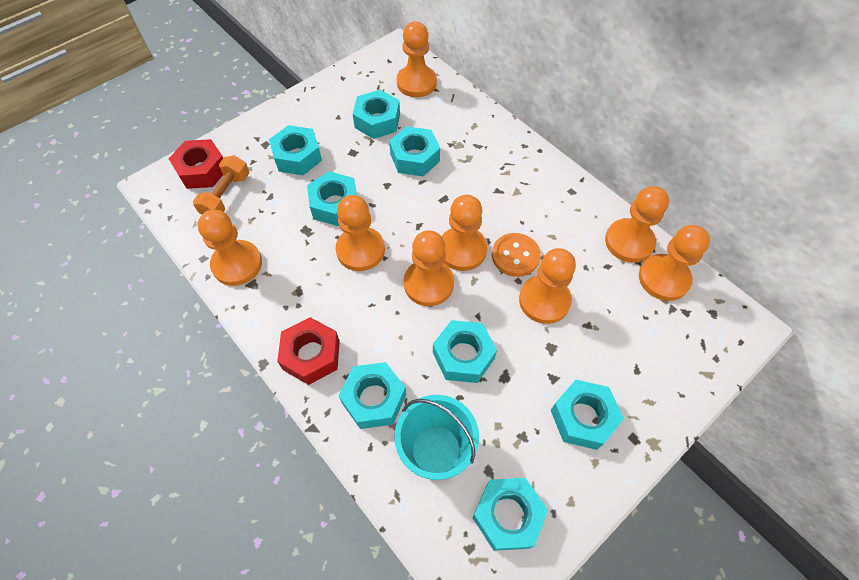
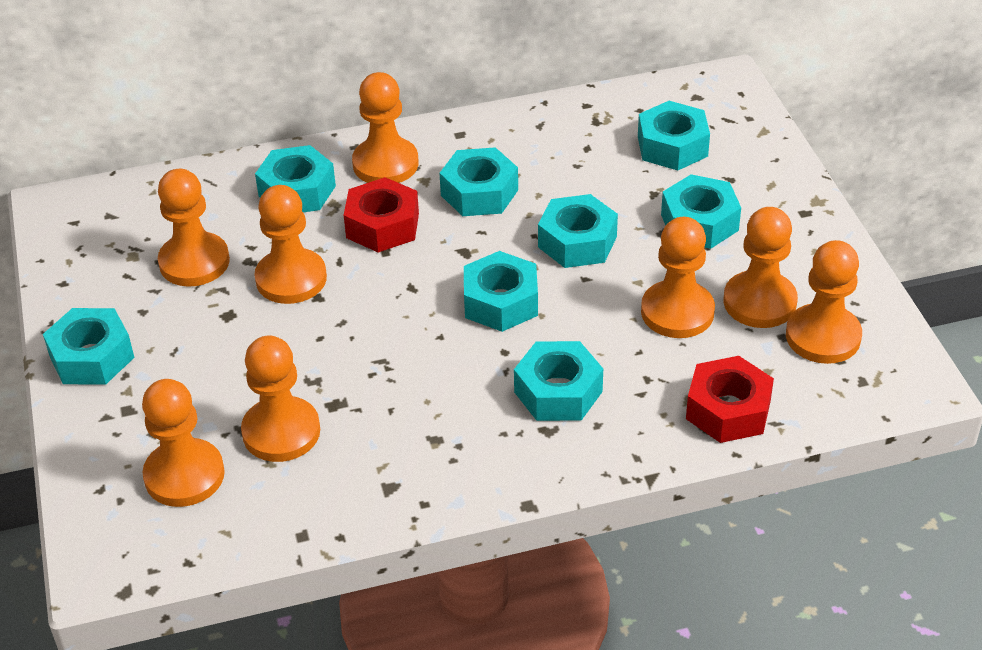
orange button: 1 -> 0
orange dumbbell: 1 -> 0
turquoise bucket: 1 -> 0

